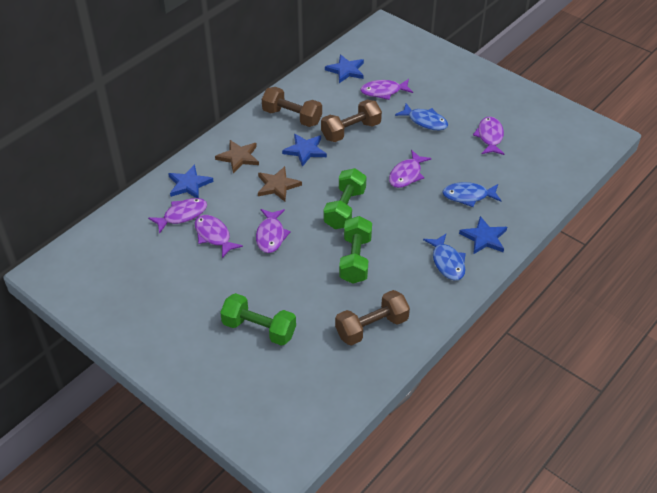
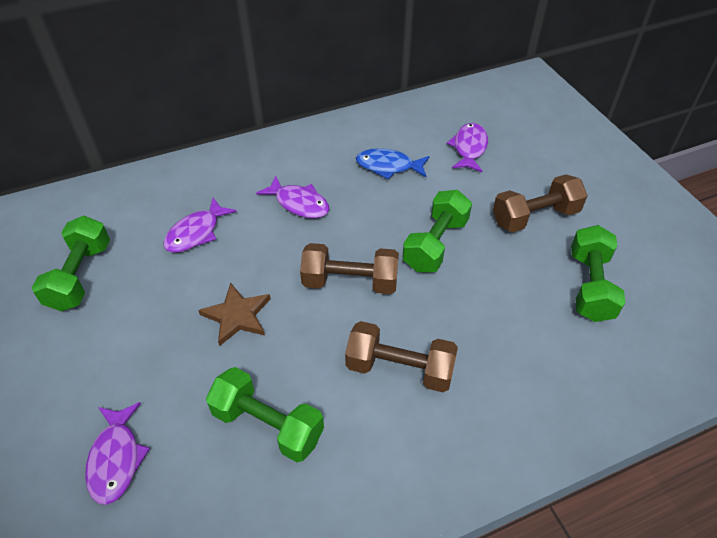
blue fish: 3 -> 1
blue star: 4 -> 0
brown star: 2 -> 1
green dumbbell: 3 -> 4
purple fish: 6 -> 4

